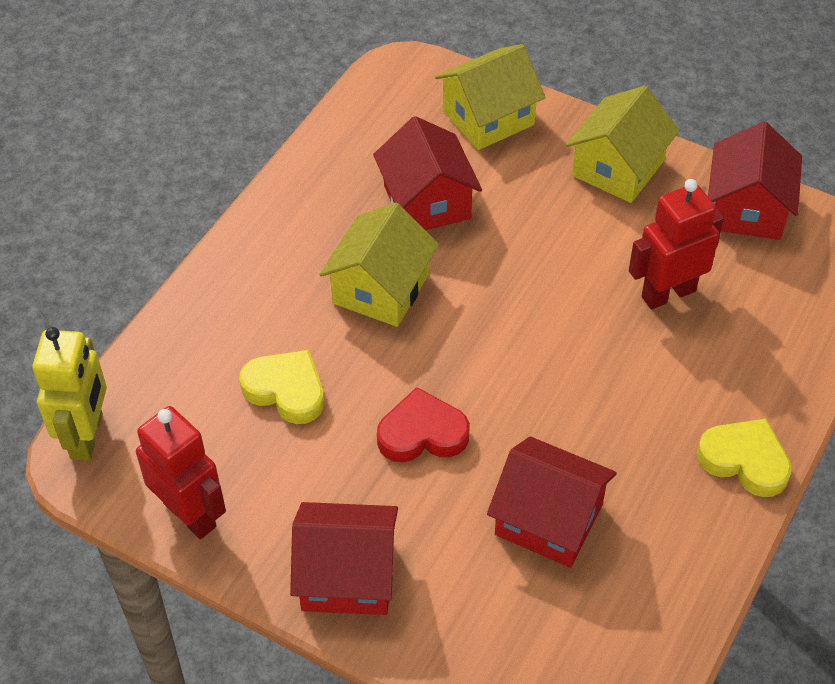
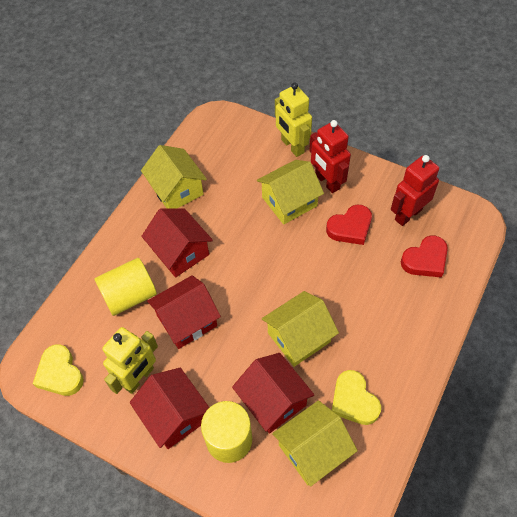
red heart: 1 -> 2
yellow cylinder: 0 -> 2
yellow house: 3 -> 4
yellow robot: 1 -> 2

